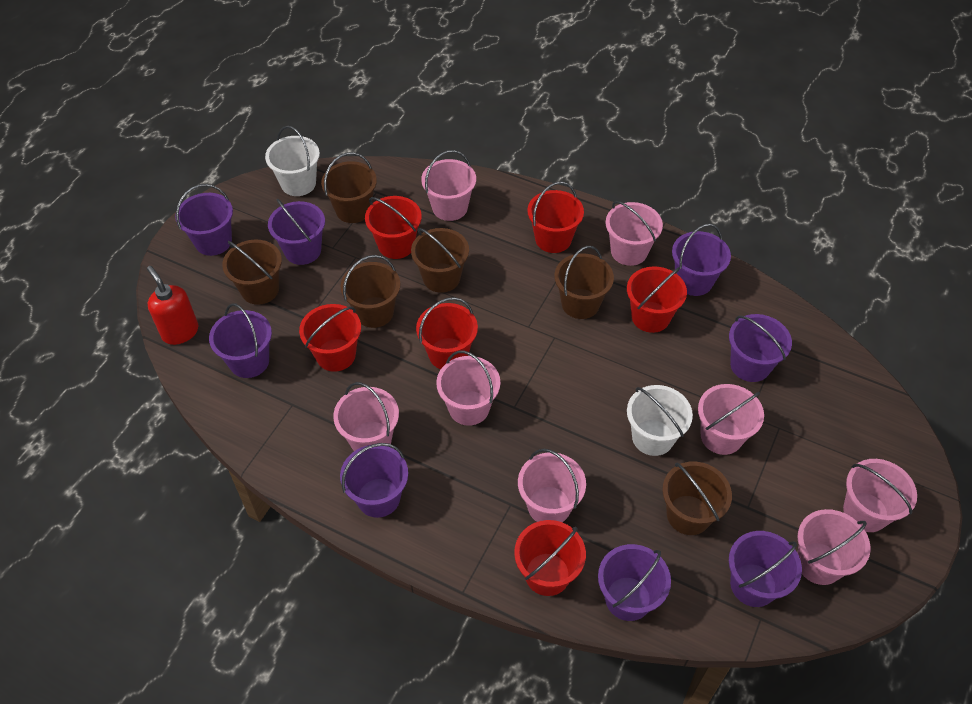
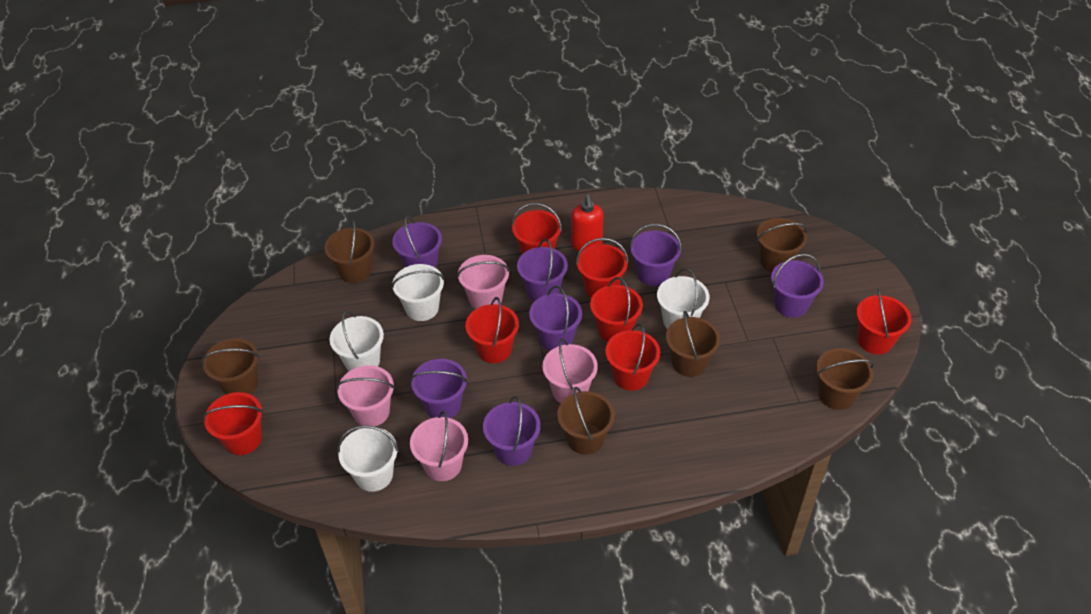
pink bucket: 8 -> 4
purple bucket: 8 -> 7
red bucket: 6 -> 7
white bucket: 2 -> 4

